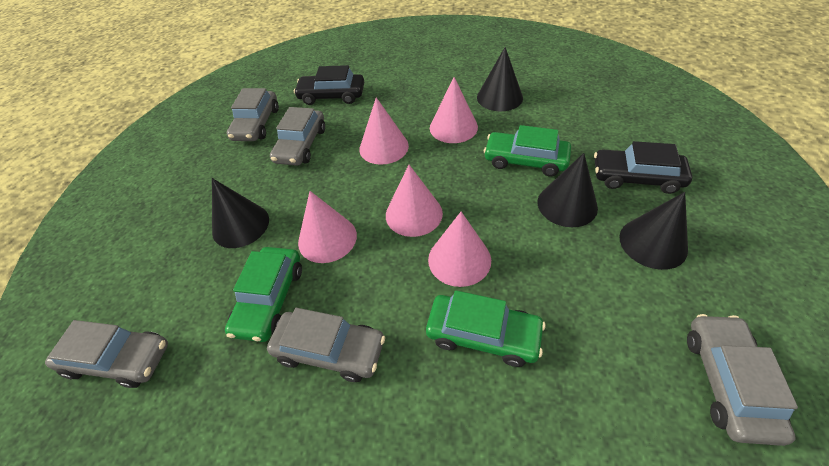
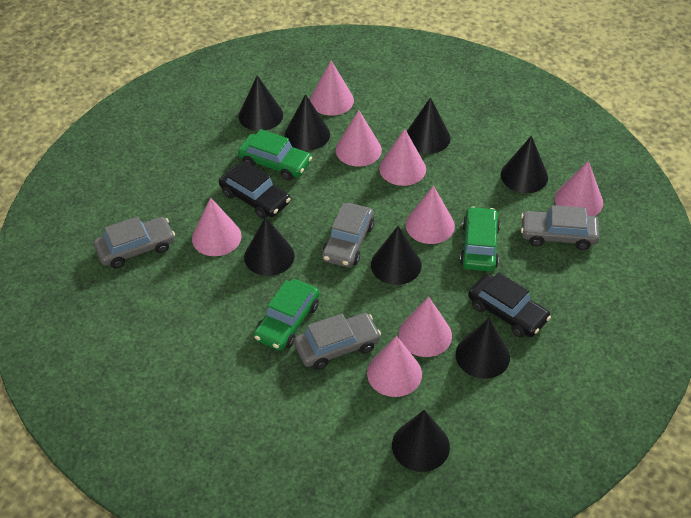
black cone: 4 -> 8
grey car: 5 -> 4
pink cone: 5 -> 8

